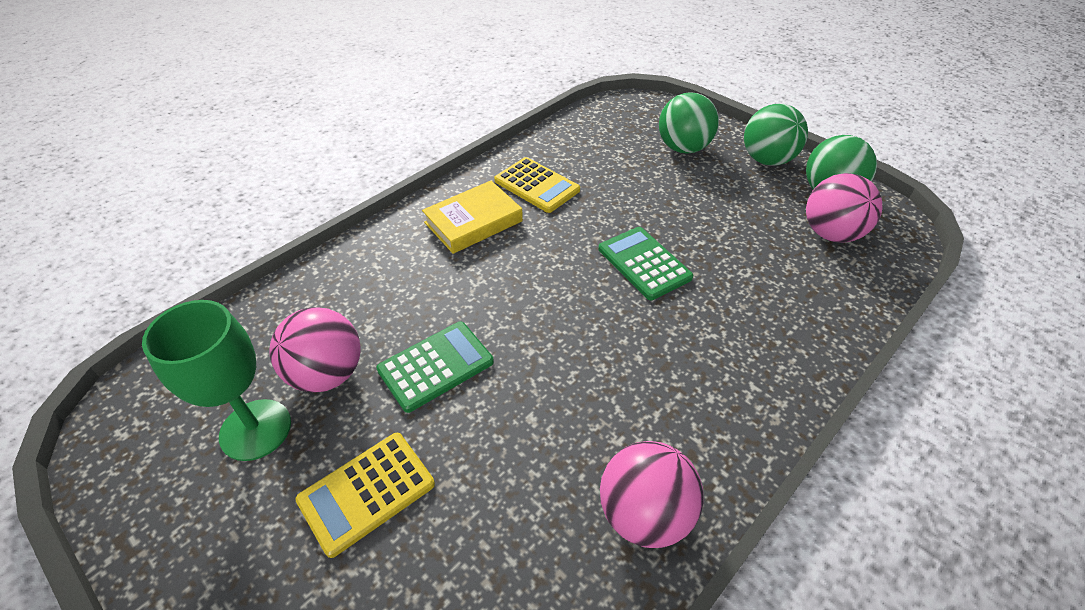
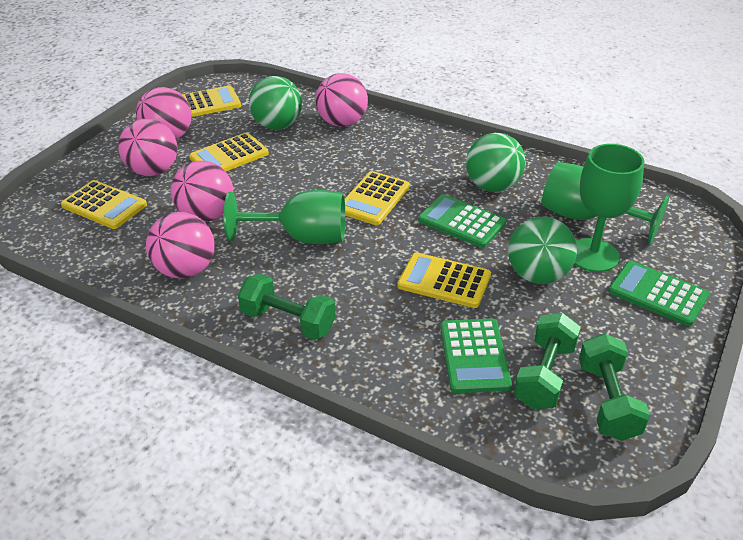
green calculator: 2 -> 3
green dumbbell: 0 -> 3
green goblet: 1 -> 3
pink ball: 3 -> 5
yellow book: 1 -> 0
yellow calculator: 2 -> 5

